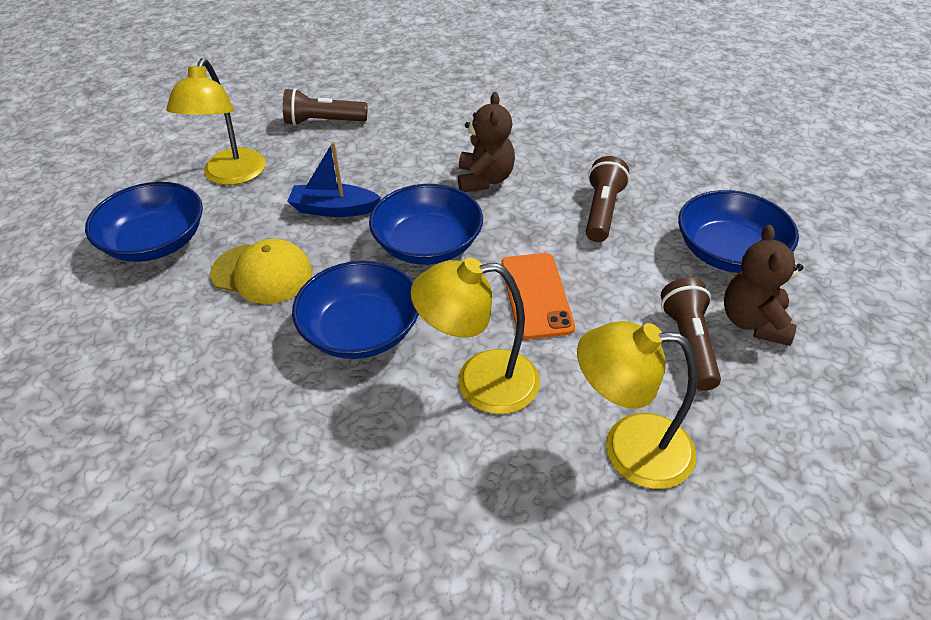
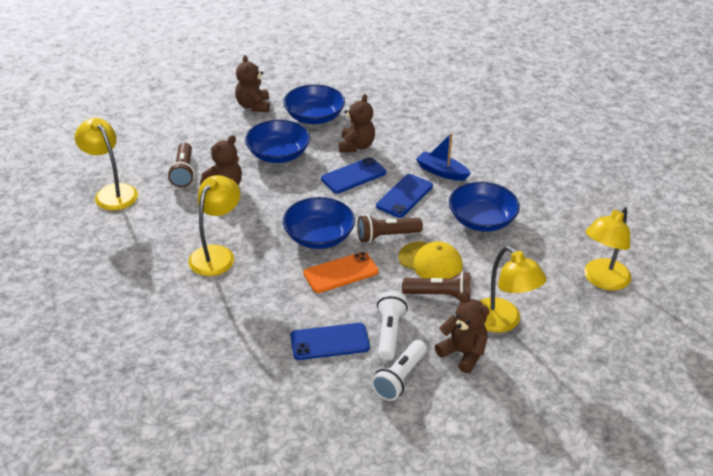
blue phone: 0 -> 3
brown teddy bear: 2 -> 4
white flashlight: 0 -> 2
yellow lamp: 3 -> 4

